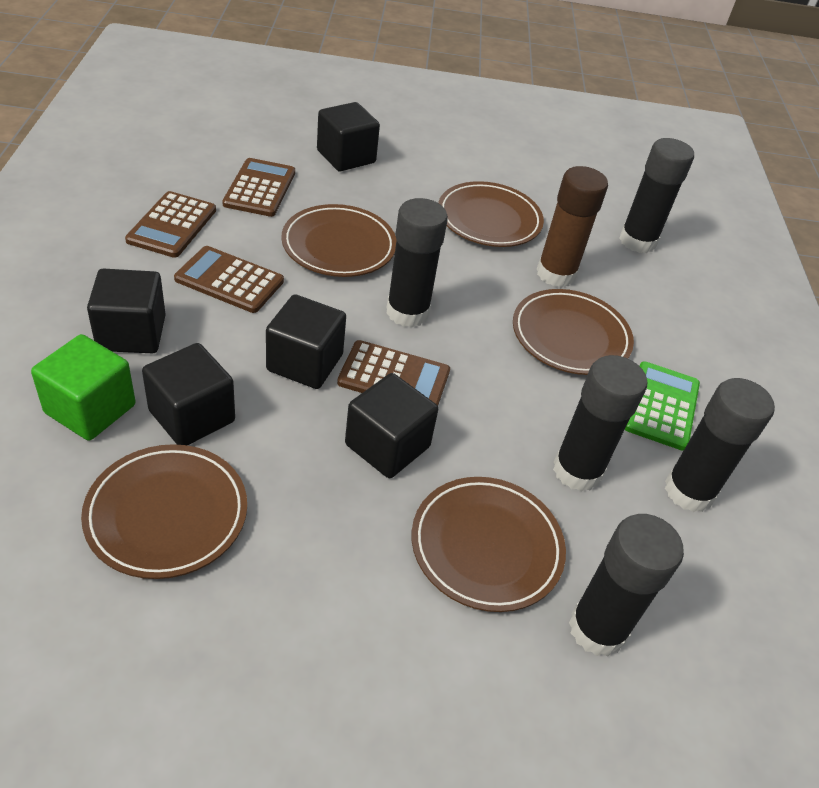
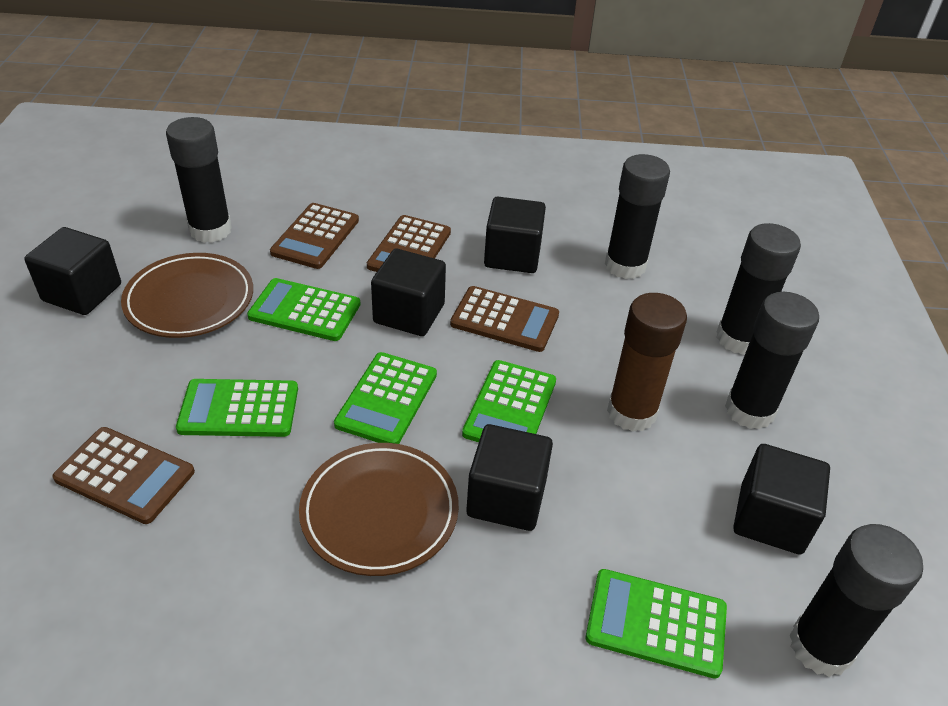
brown plate: 5 -> 2
green calculator: 1 -> 5
green cube: 1 -> 0

